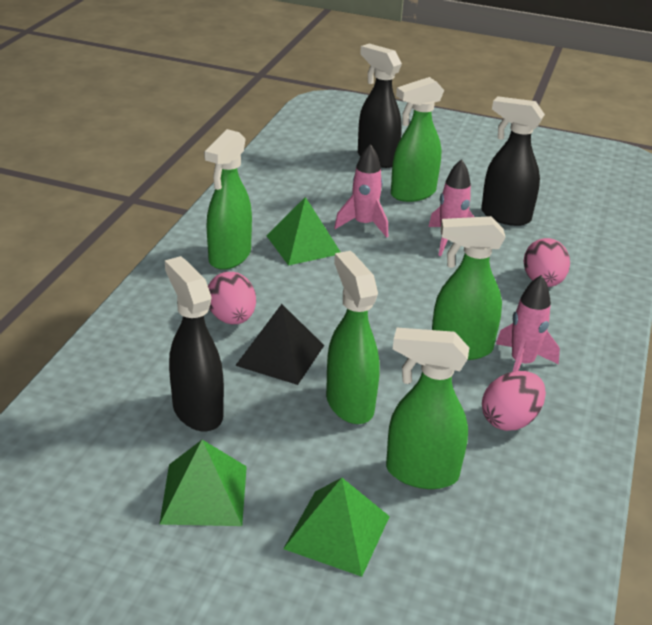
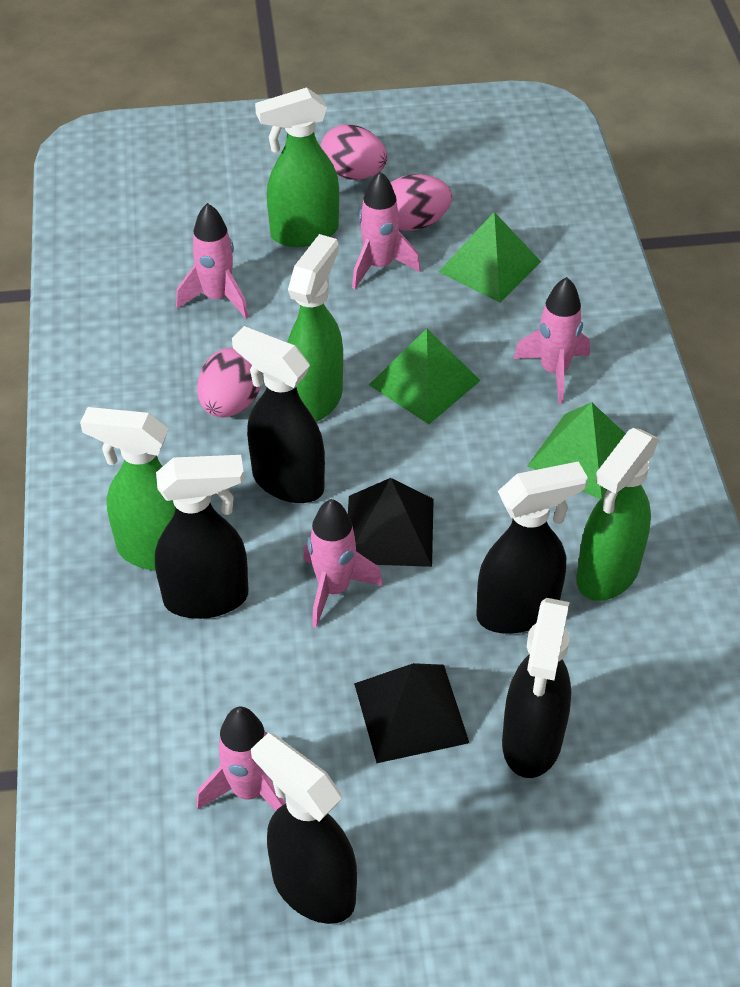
black pyramid: 1 -> 2
black spray bottle: 3 -> 5
green spray bottle: 5 -> 4
pink rocket: 3 -> 5

